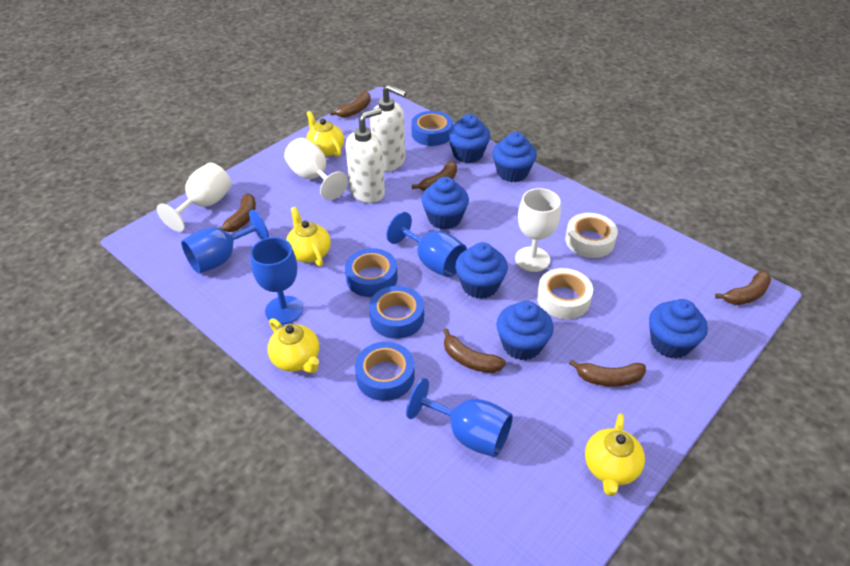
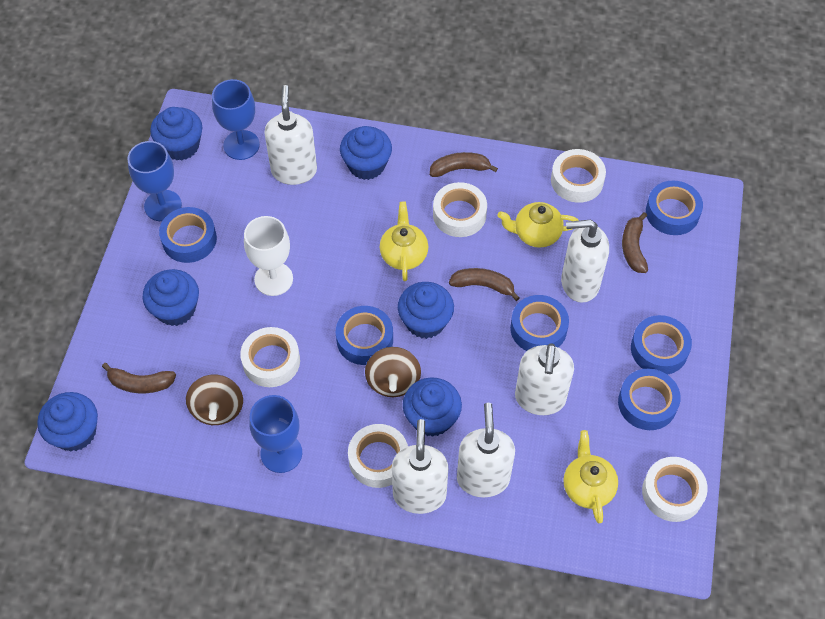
blue goblet: 4 -> 3
blue tape: 4 -> 6
brown banana: 6 -> 4
brown spinning top: 0 -> 2
white goblet: 3 -> 1
white soap dispenser: 2 -> 5
white tape: 2 -> 5
yellow teapot: 4 -> 3

